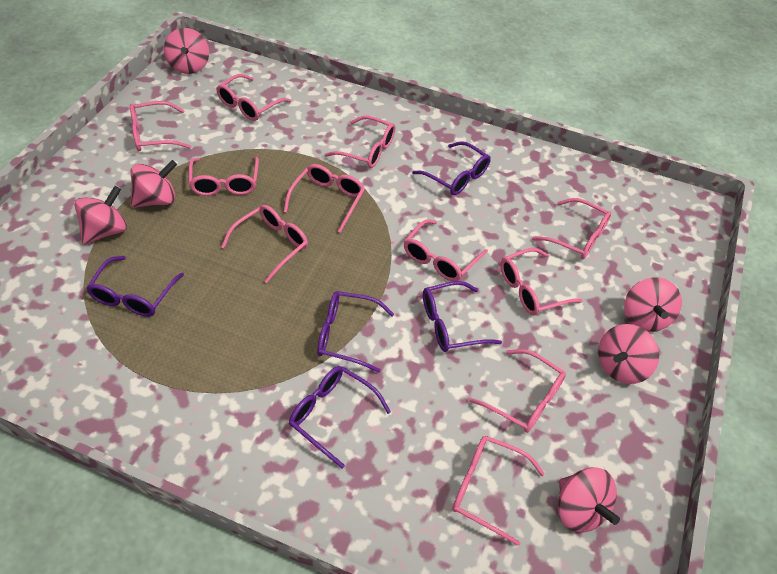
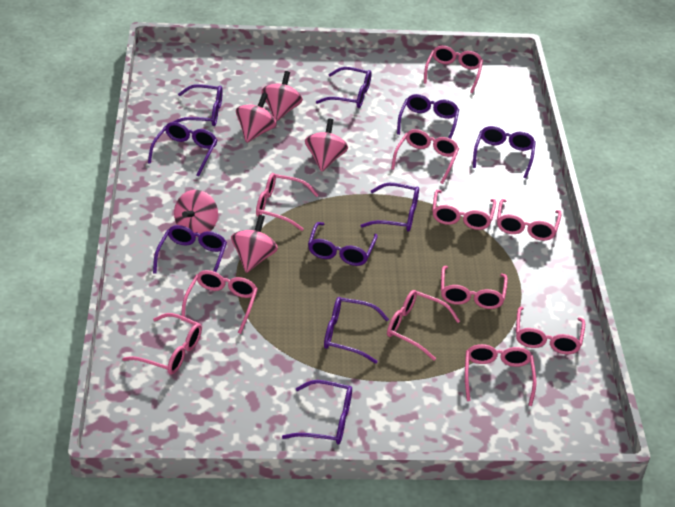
pink spinning top: 6 -> 5
purple glasses: 5 -> 10

